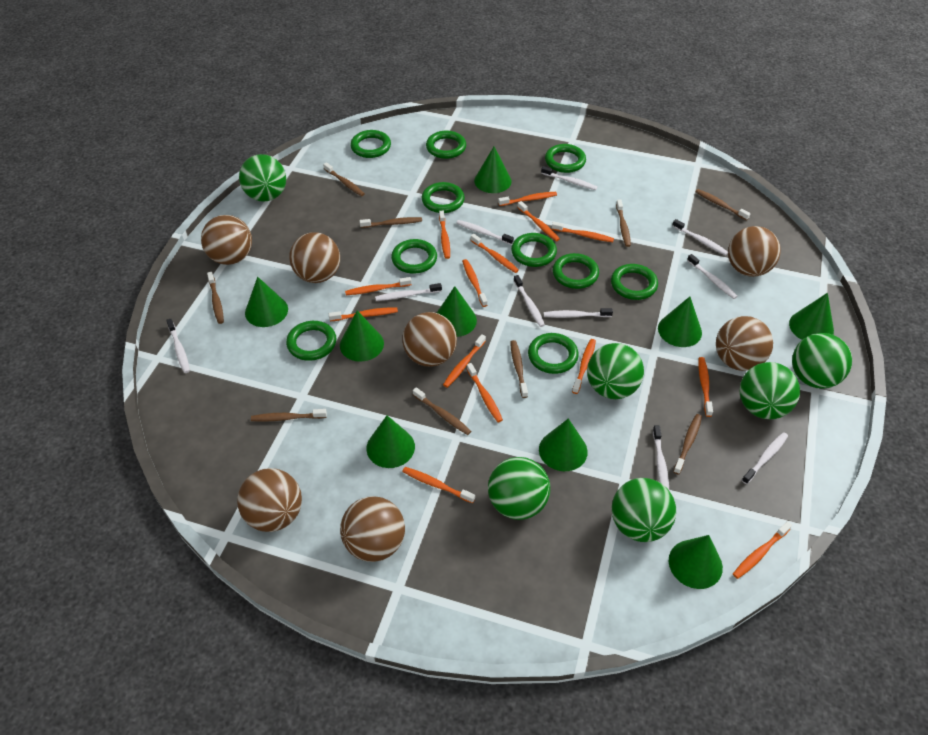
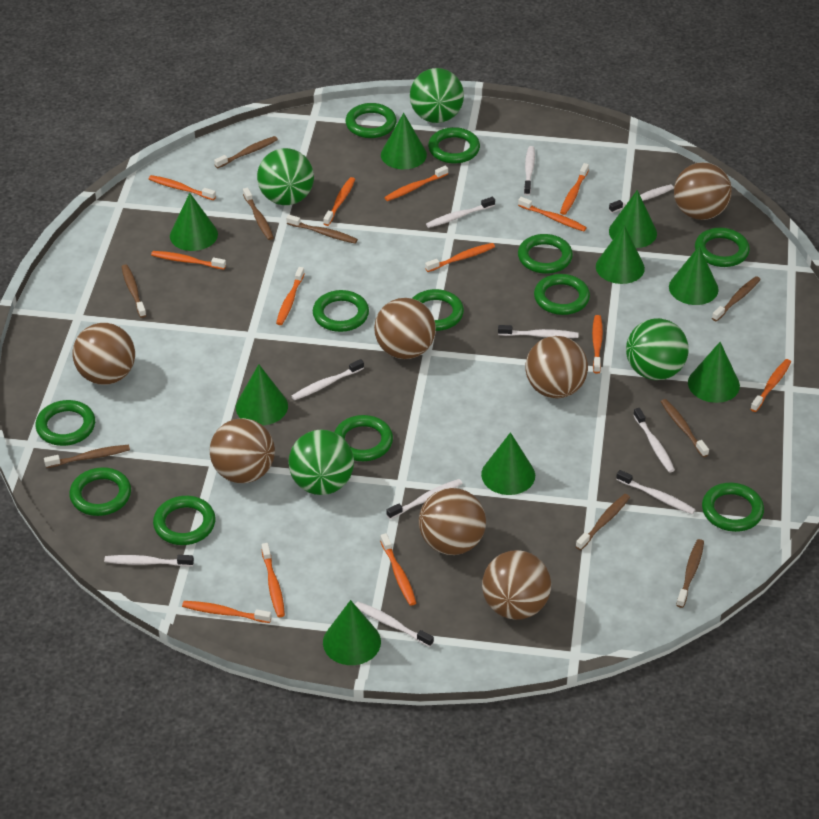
green ball: 6 -> 4
green ring: 10 -> 12
orange toothbrush: 14 -> 13

